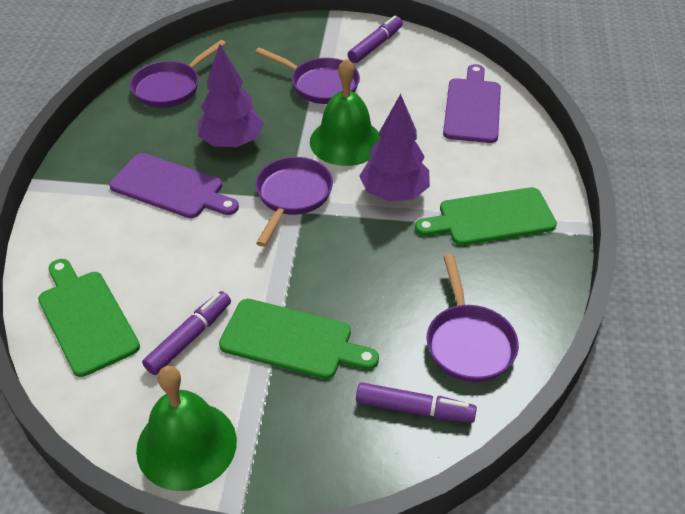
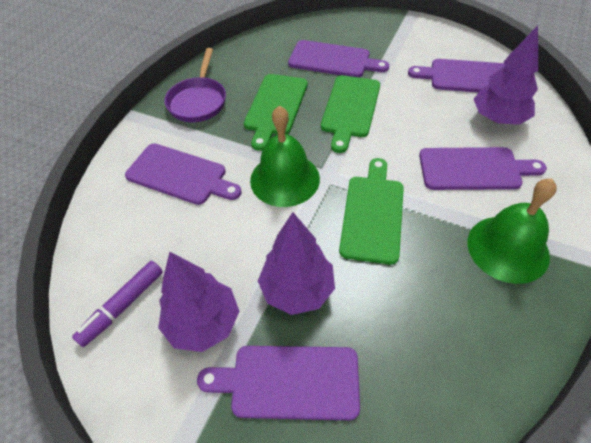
purple cutting board: 2 -> 5
purple marker: 3 -> 1
purple pan: 4 -> 1
purple tree: 2 -> 3

